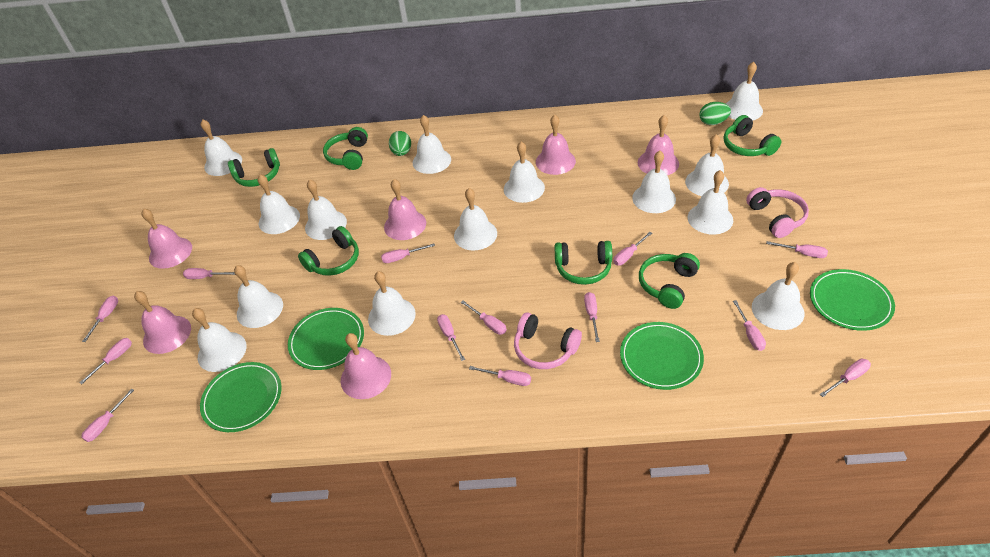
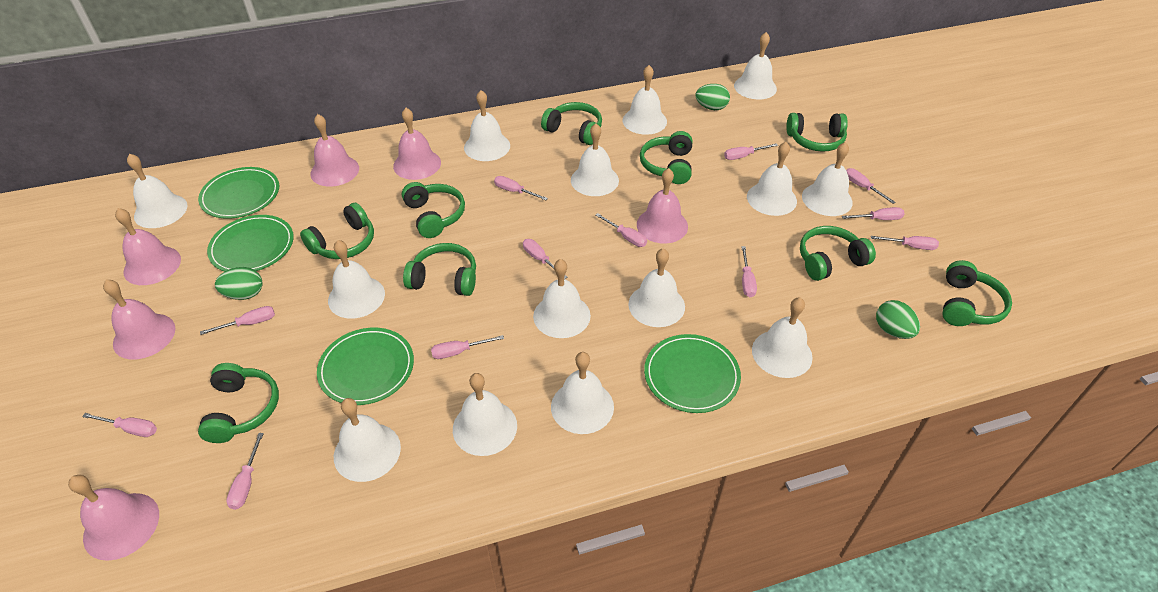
green egg: 2 -> 3
green headphones: 6 -> 9
pink headphones: 2 -> 0
pink screwdriver: 13 -> 12

